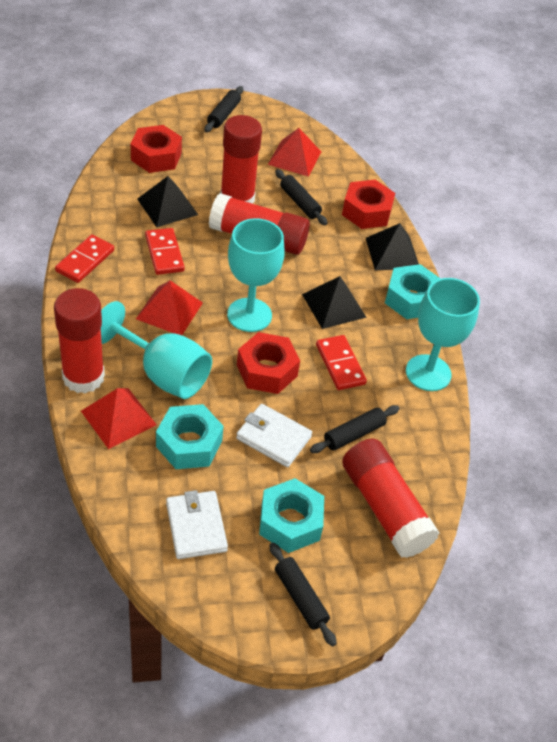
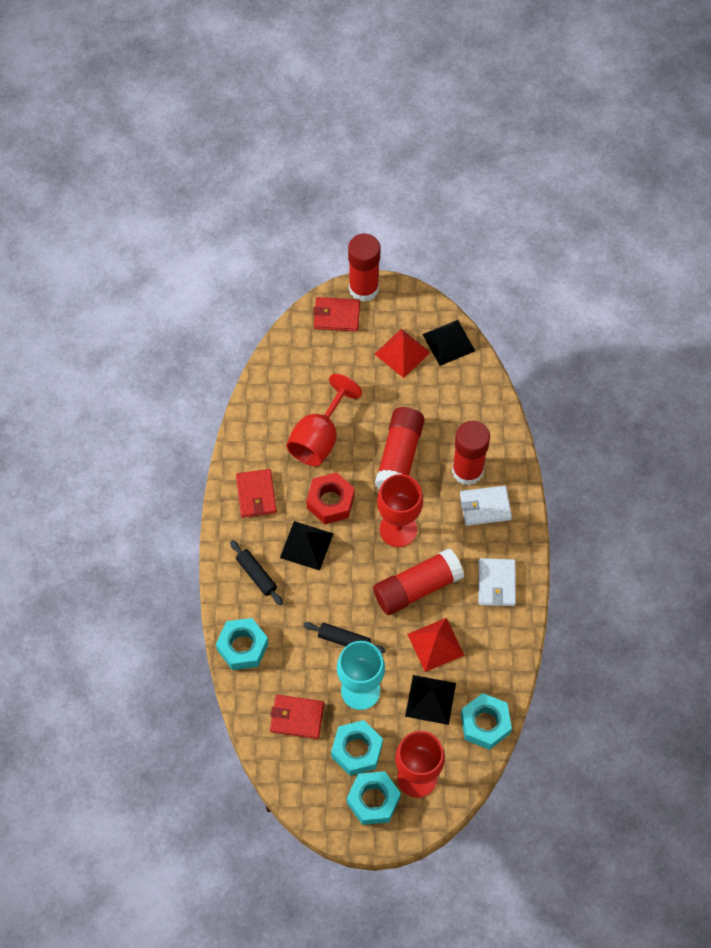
black rolling pin: 4 -> 2
red domino: 3 -> 0
red goblet: 0 -> 3
red nut: 3 -> 1
red pyramid: 3 -> 2
red wallet: 0 -> 3
turquoise goblet: 3 -> 1
turquoise nut: 3 -> 4

